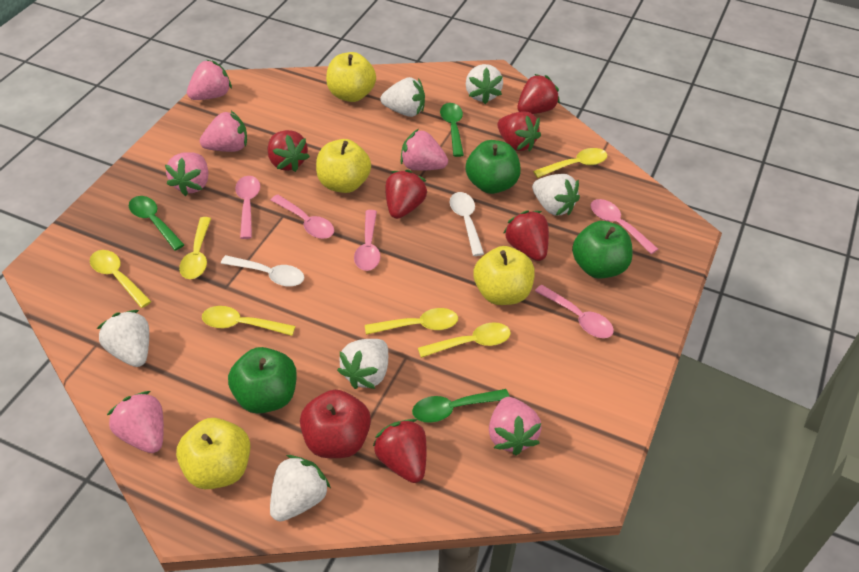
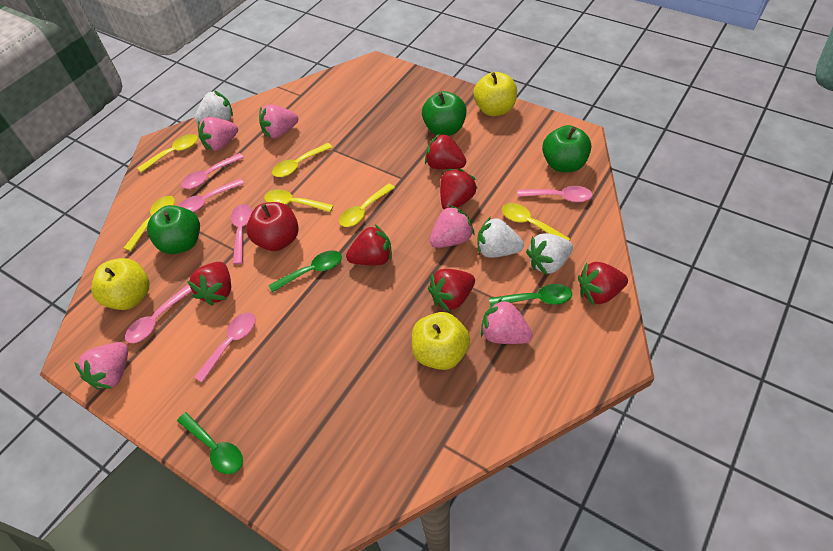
pink spoon: 5 -> 6
pink strawberry: 6 -> 5
white spoon: 2 -> 0
white strawberry: 6 -> 3
yellow apple: 4 -> 3

